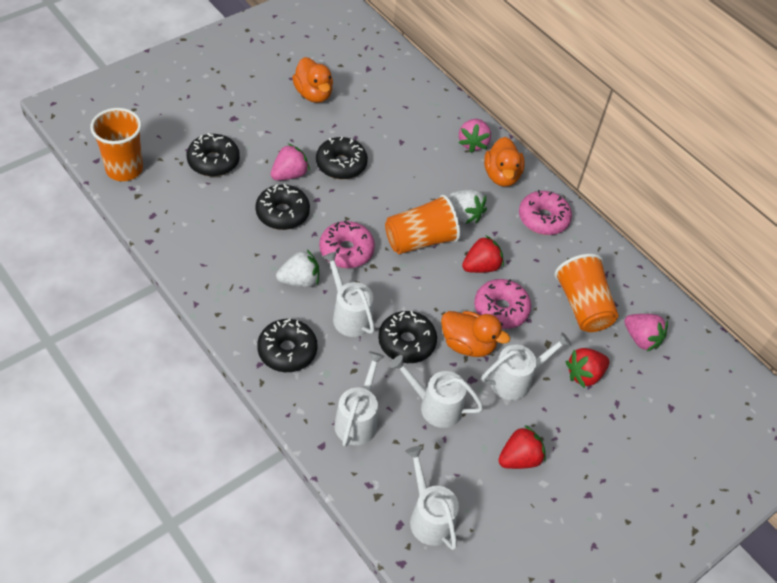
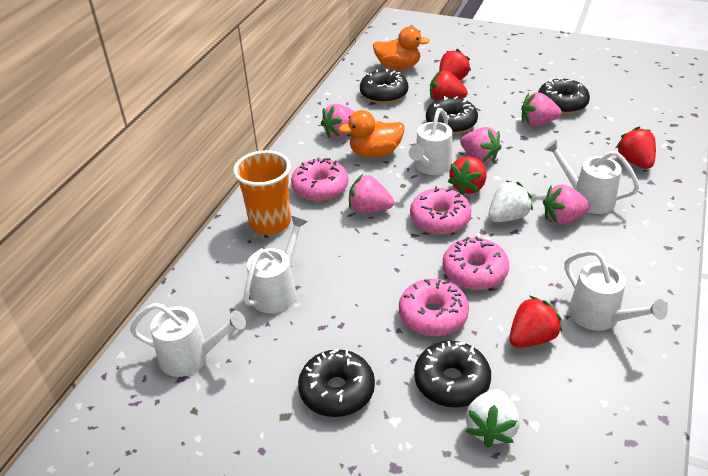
orange cup: 3 -> 1
orange duck: 3 -> 2
pink donut: 3 -> 4
pink strawberry: 3 -> 5
red strawberry: 3 -> 5

